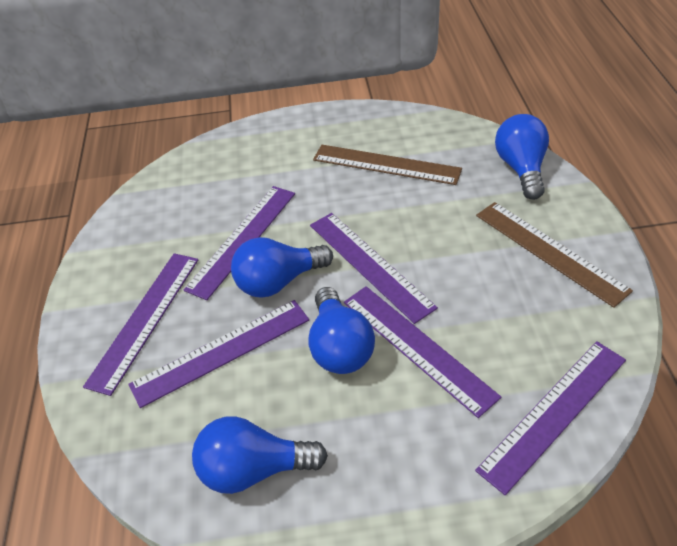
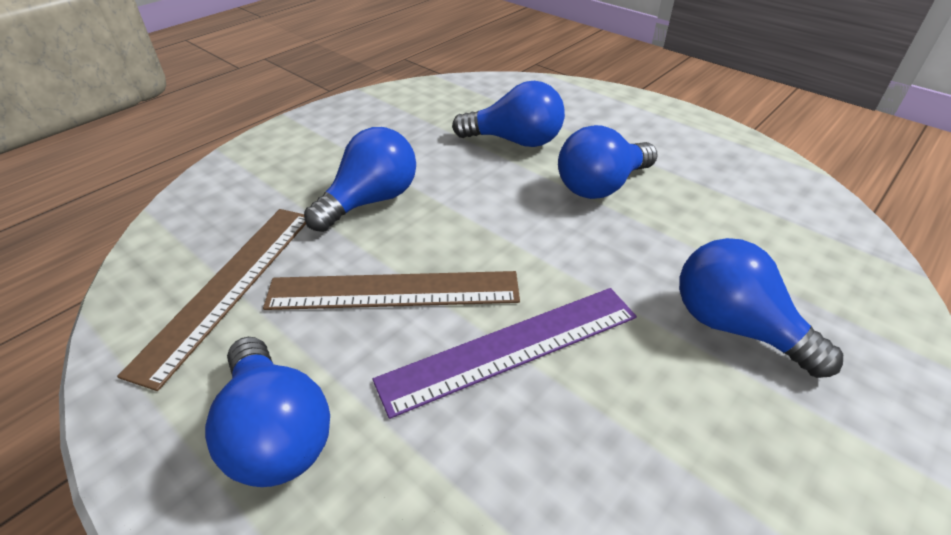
blue light bulb: 4 -> 5
purple ruler: 6 -> 1

